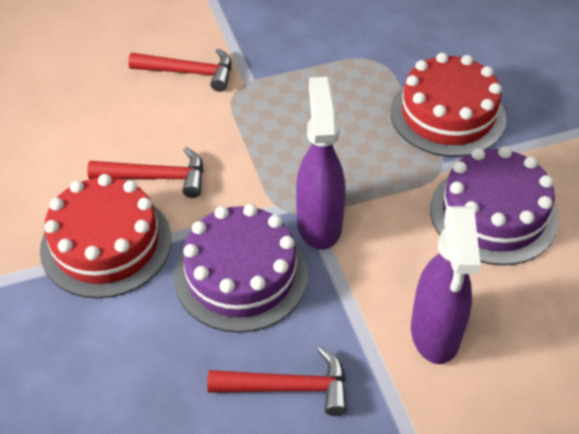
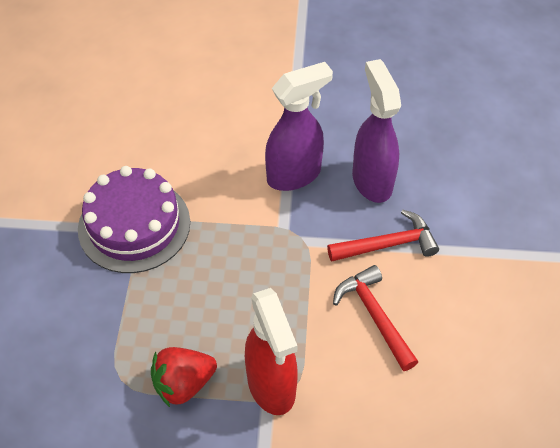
purple cake: 2 -> 1
red cake: 2 -> 0
red hammer: 3 -> 2
red spray bottle: 0 -> 1
red strawberry: 0 -> 1

